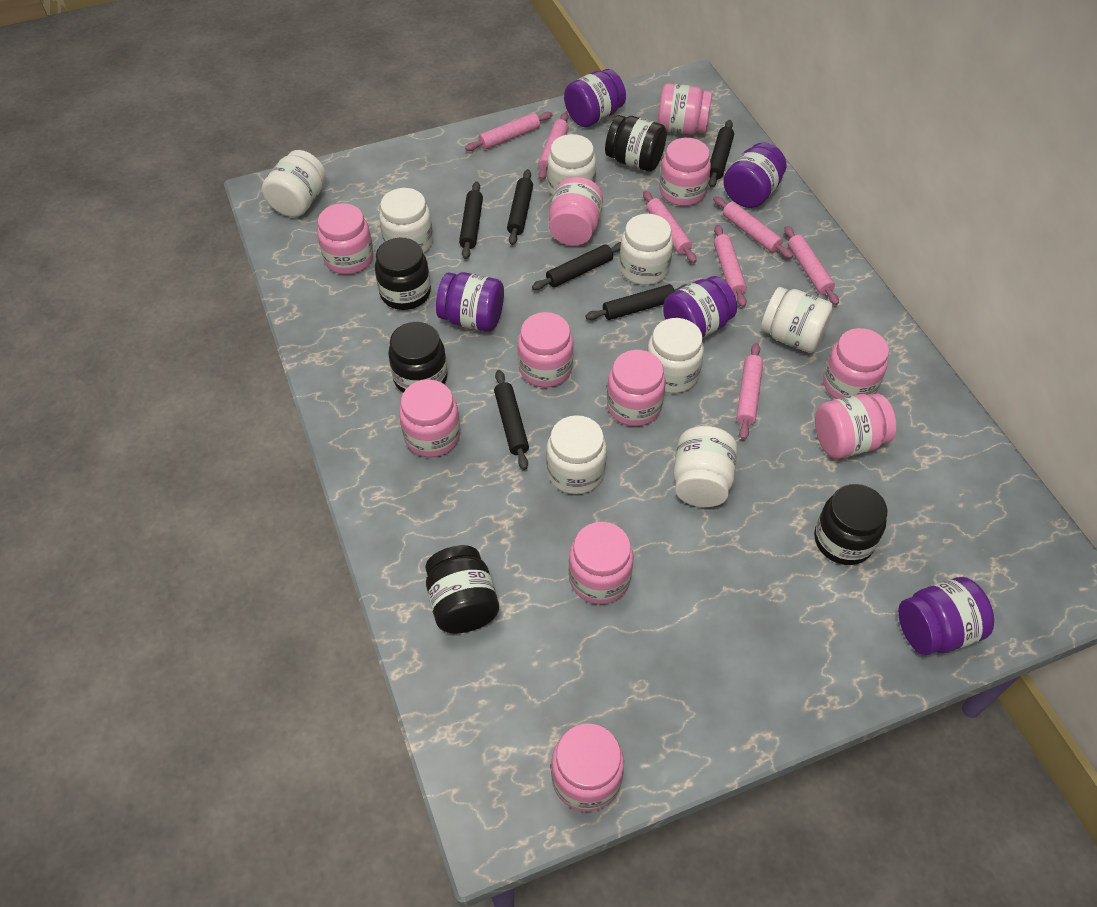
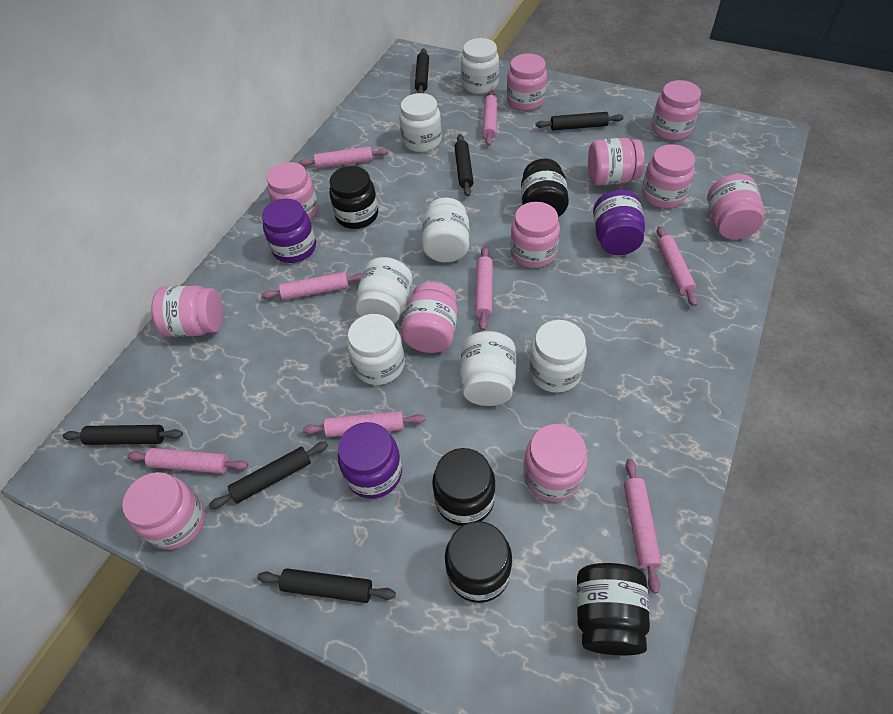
pink rolling pin: 7 -> 8
purple jar: 5 -> 3
white jar: 8 -> 7

